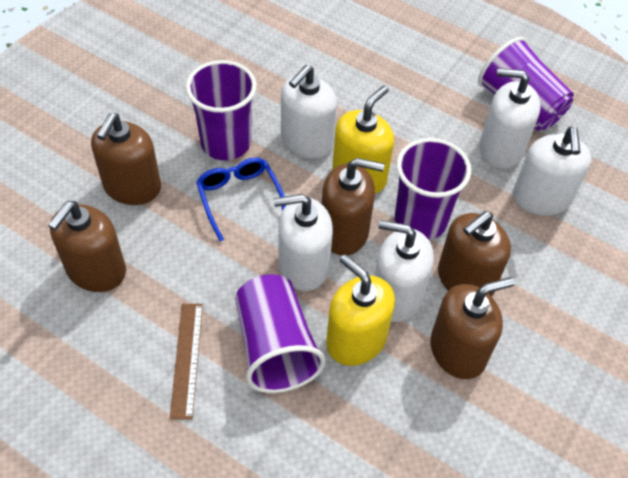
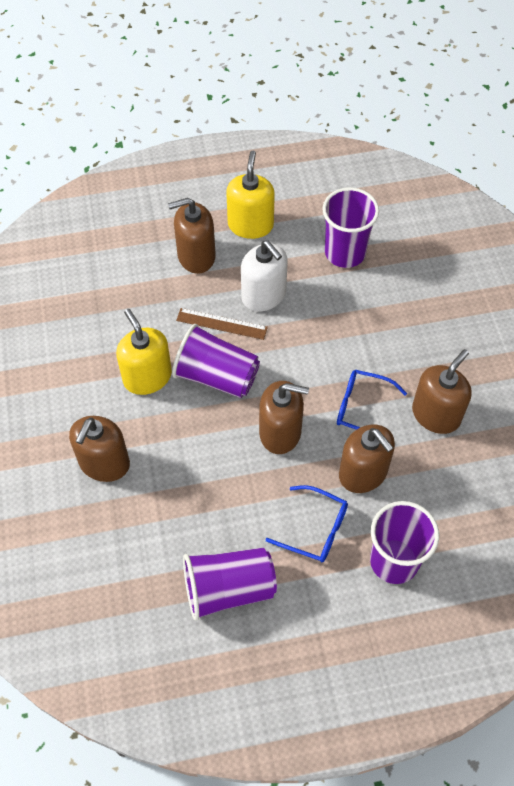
blue glasses: 1 -> 2
white soap dispenser: 5 -> 1

